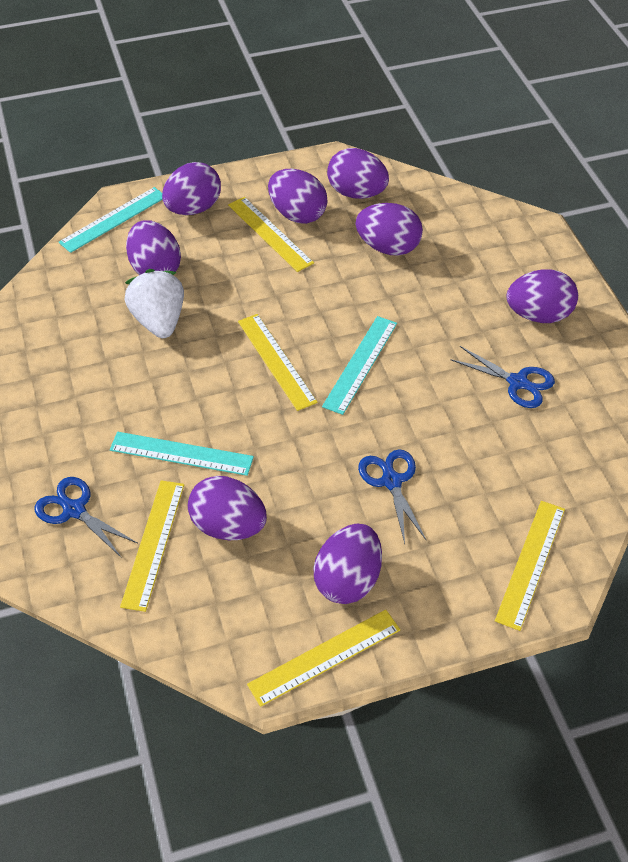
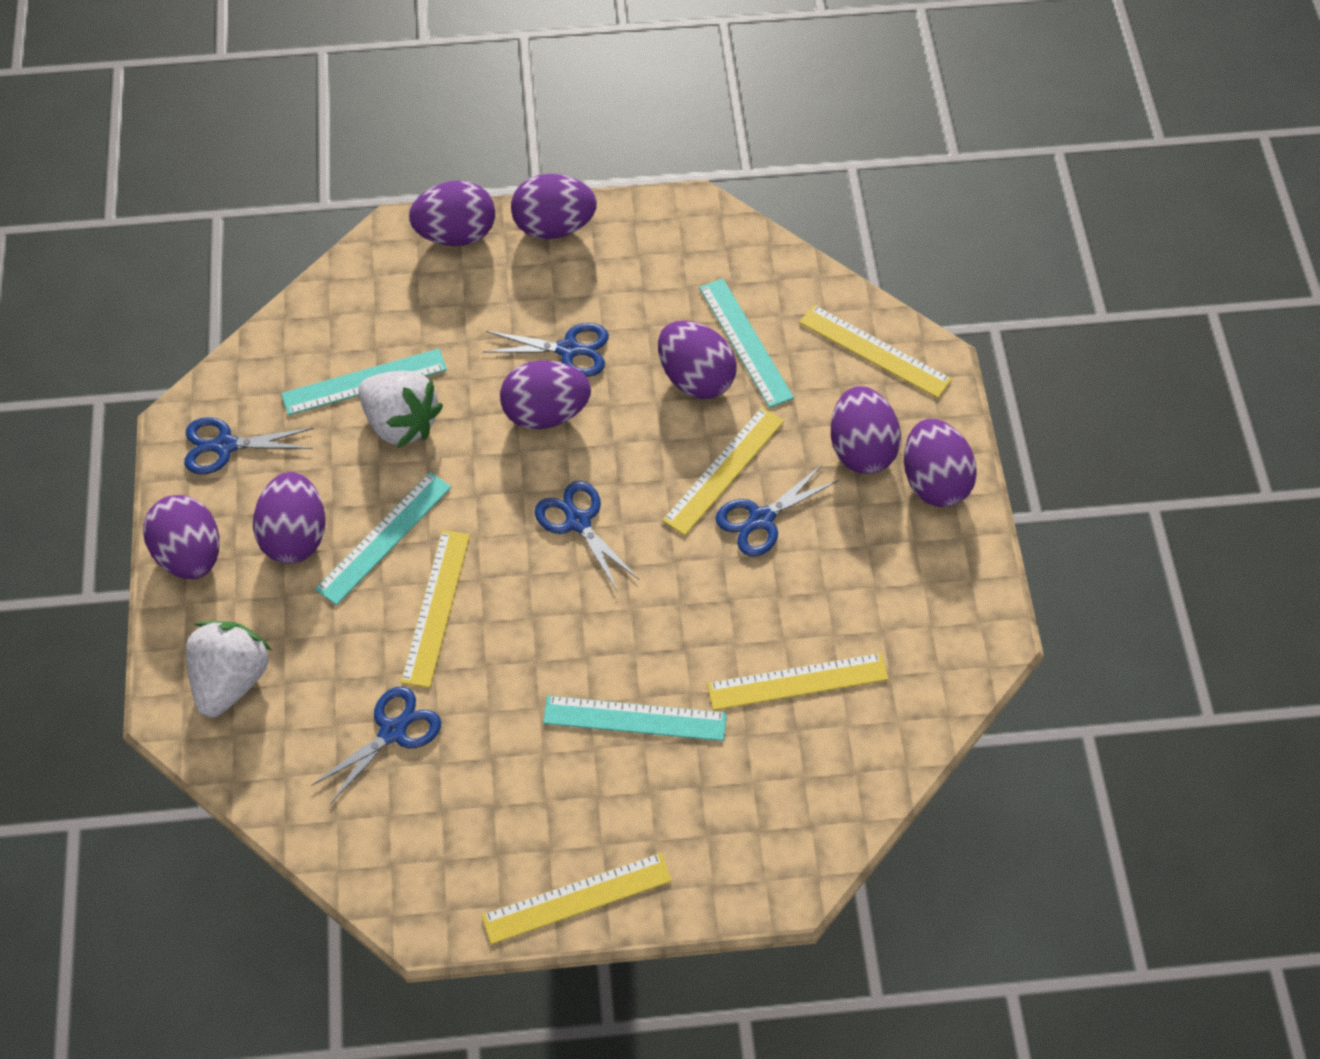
blue scissors: 3 -> 5
turquoise ruler: 3 -> 4
white strawberry: 1 -> 2

